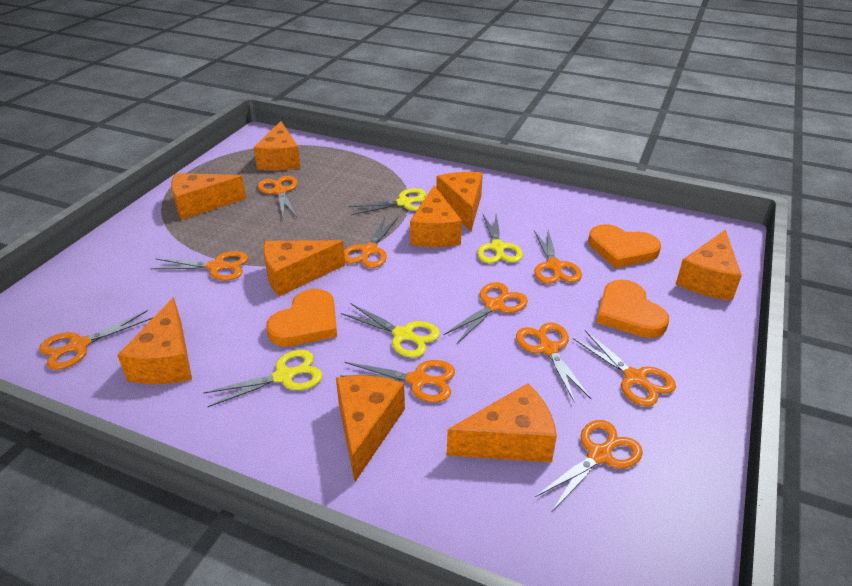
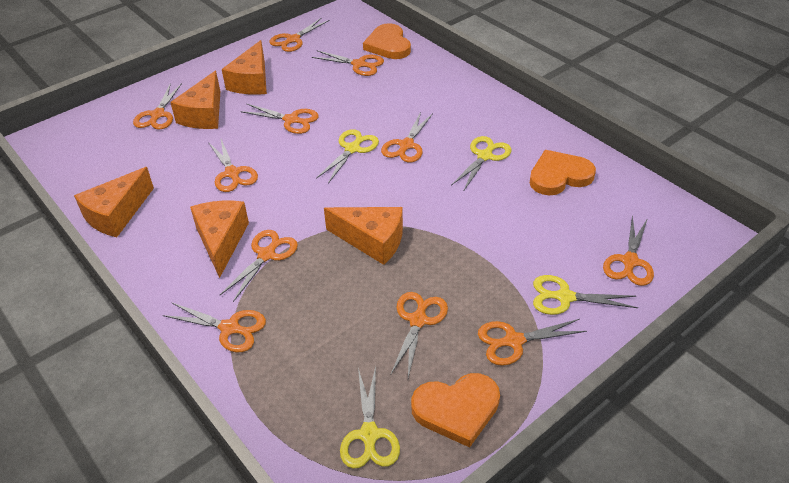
orange cheese: 9 -> 5
orange scissors: 10 -> 11

